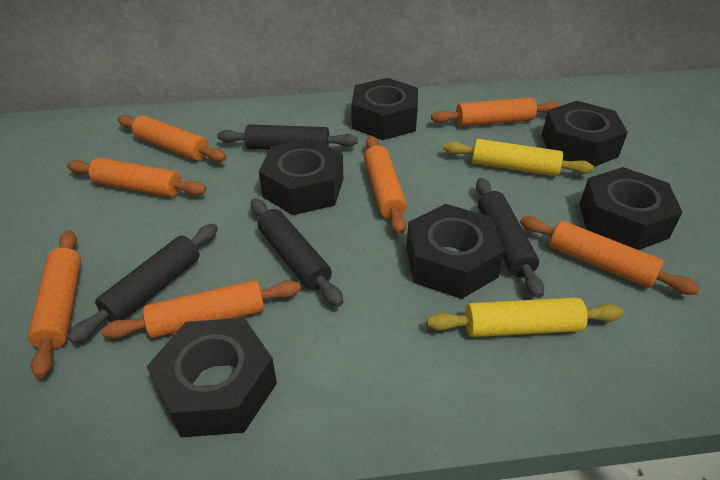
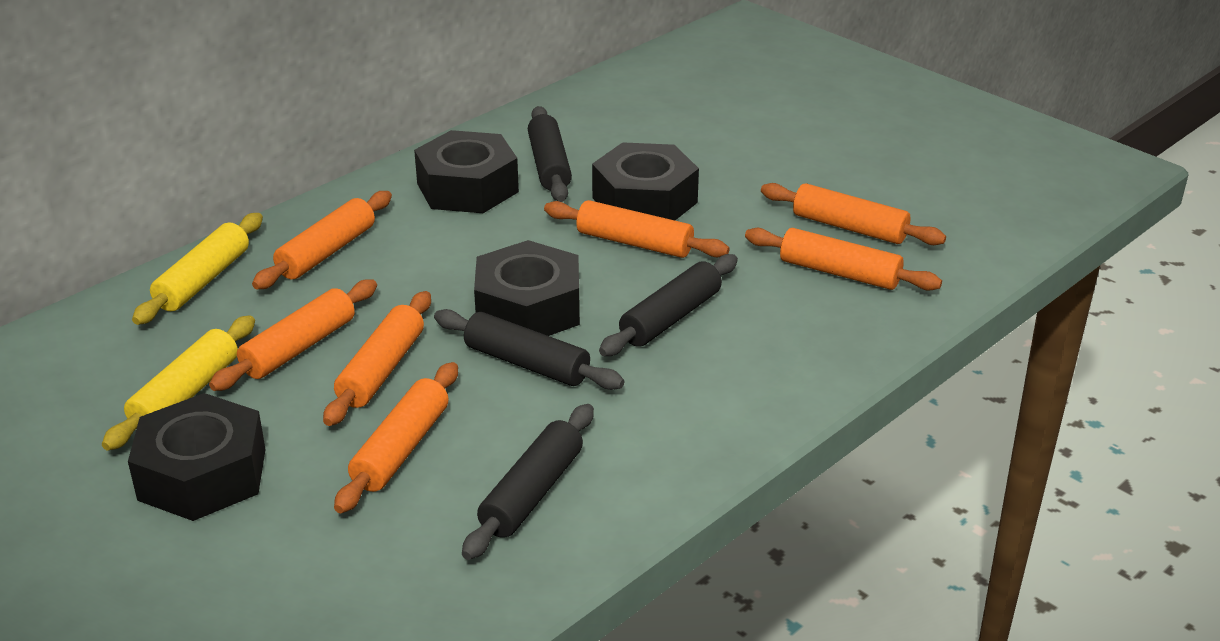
black nut: 6 -> 4

